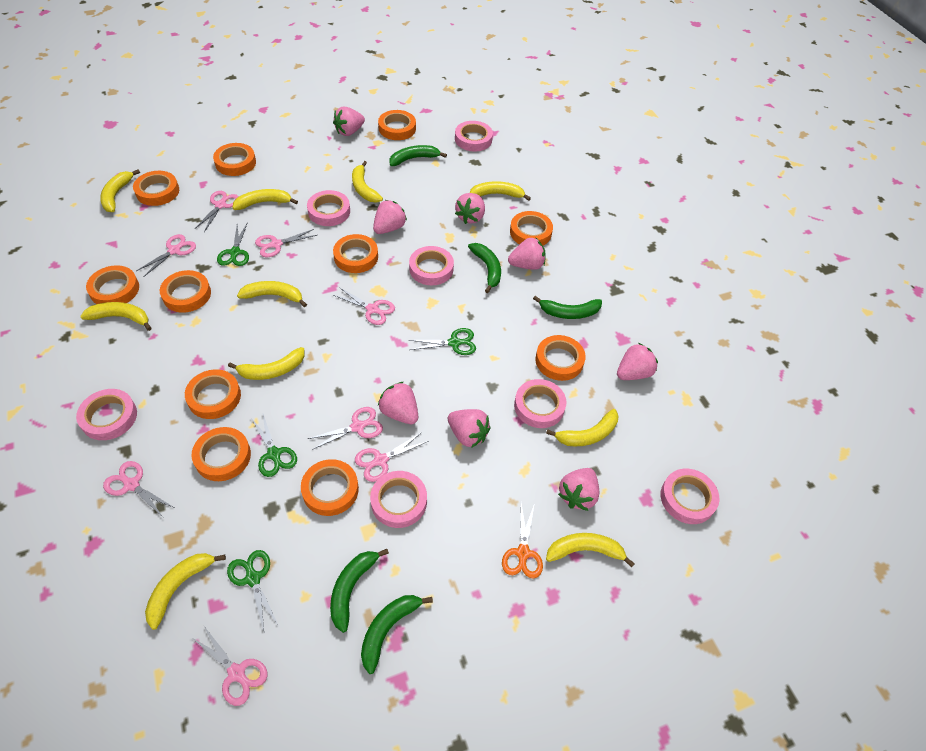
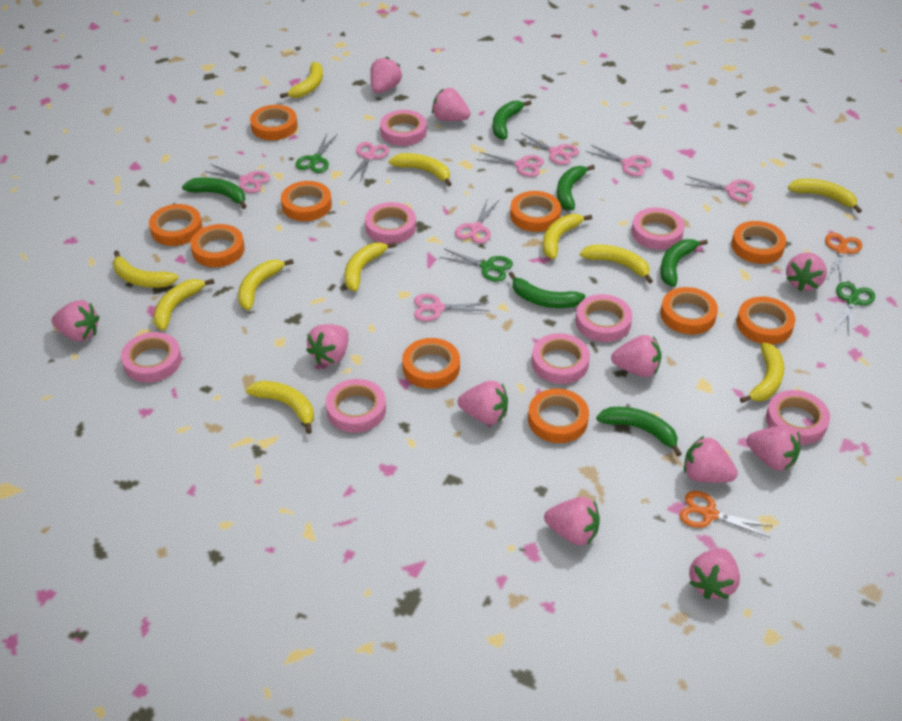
green banana: 5 -> 6
green scissors: 4 -> 3
orange scissors: 1 -> 2
orange tape: 11 -> 10
pink strawberry: 8 -> 11
pink tape: 7 -> 8
yellow banana: 10 -> 11

